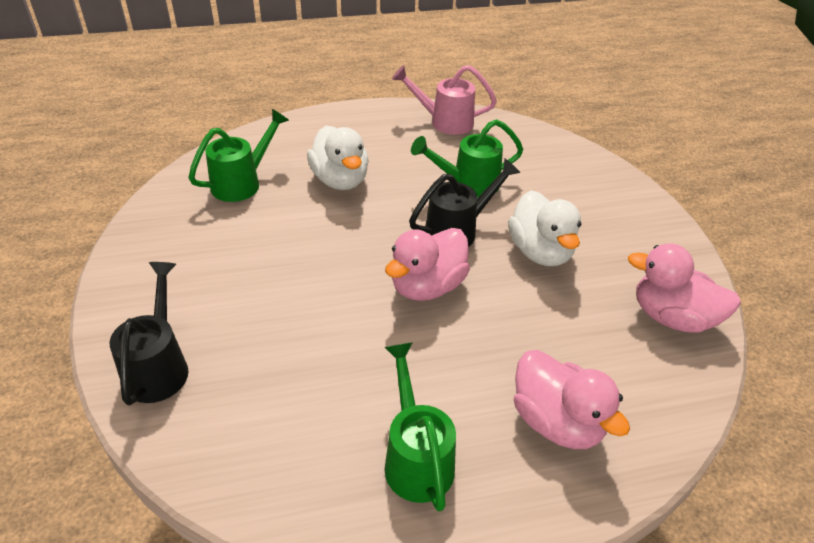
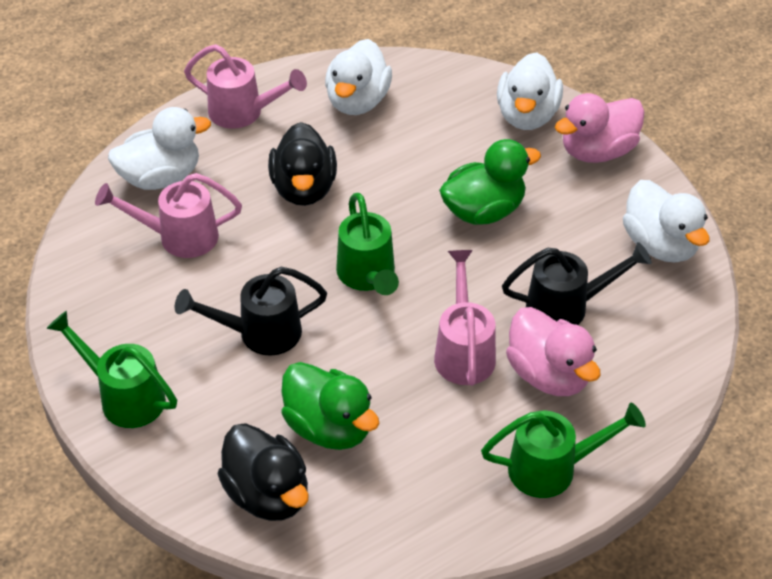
black duck: 0 -> 2
green duck: 0 -> 2
pink duck: 3 -> 2
pink watering can: 1 -> 3
white duck: 2 -> 4

